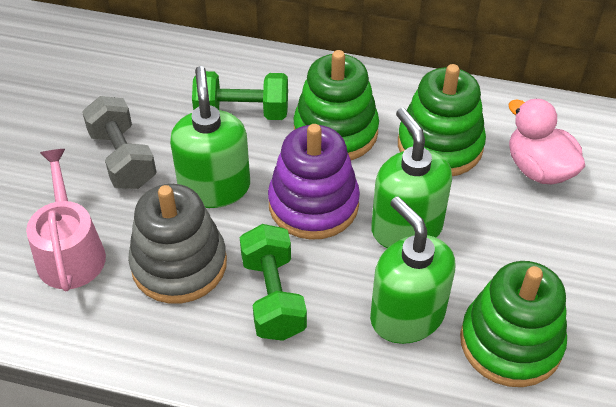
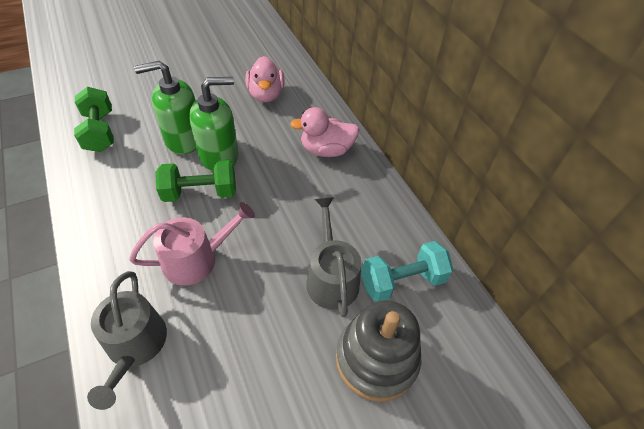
green soap dispenser: 3 -> 2
green stacking toy: 3 -> 0
grey dumbbell: 1 -> 0
grey watering can: 0 -> 2
pink duck: 1 -> 2
purple stacking toy: 1 -> 0
turquoise dumbbell: 0 -> 1

